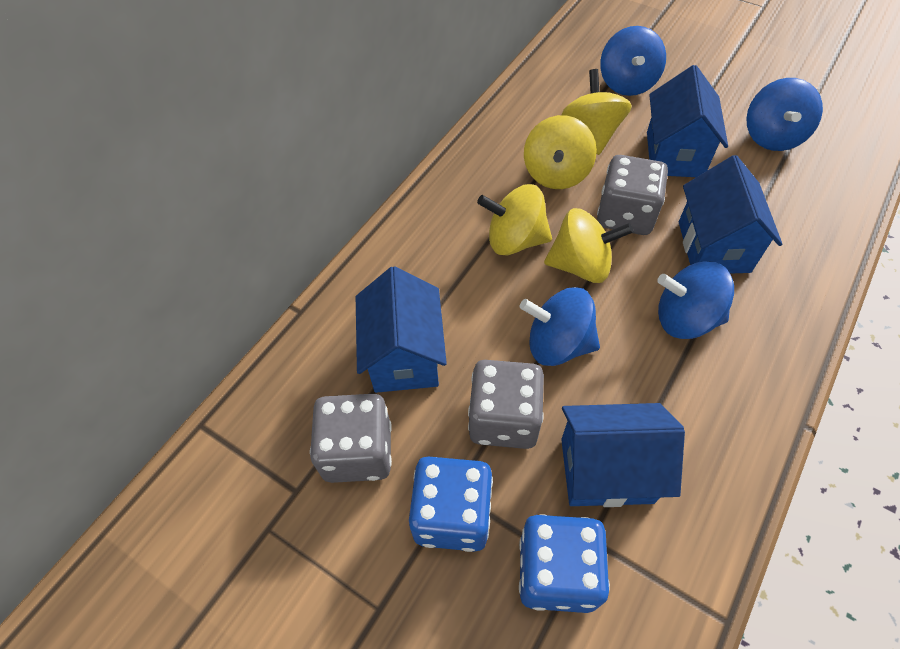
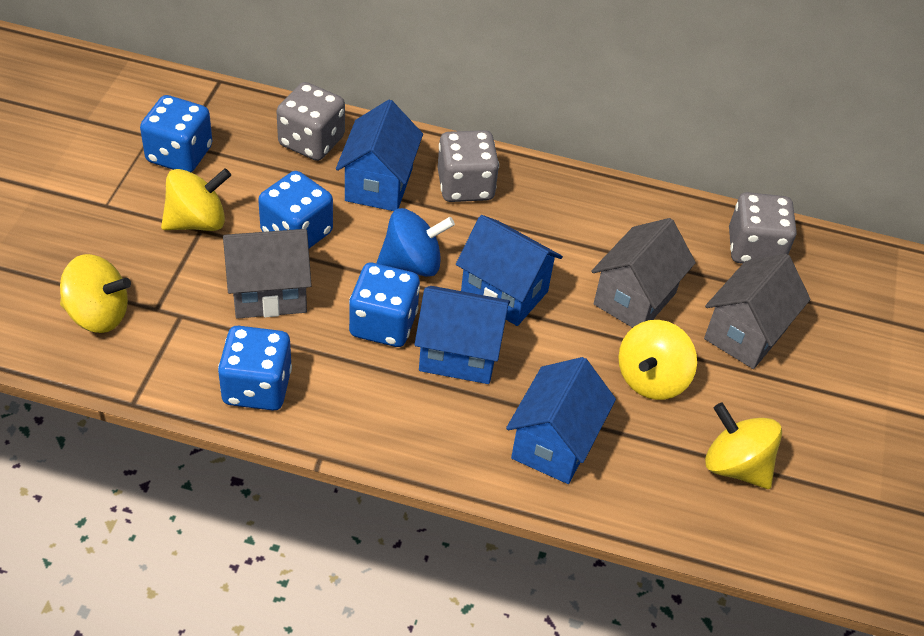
blue dice: 2 -> 4
blue spinning top: 4 -> 1
grey house: 0 -> 3

